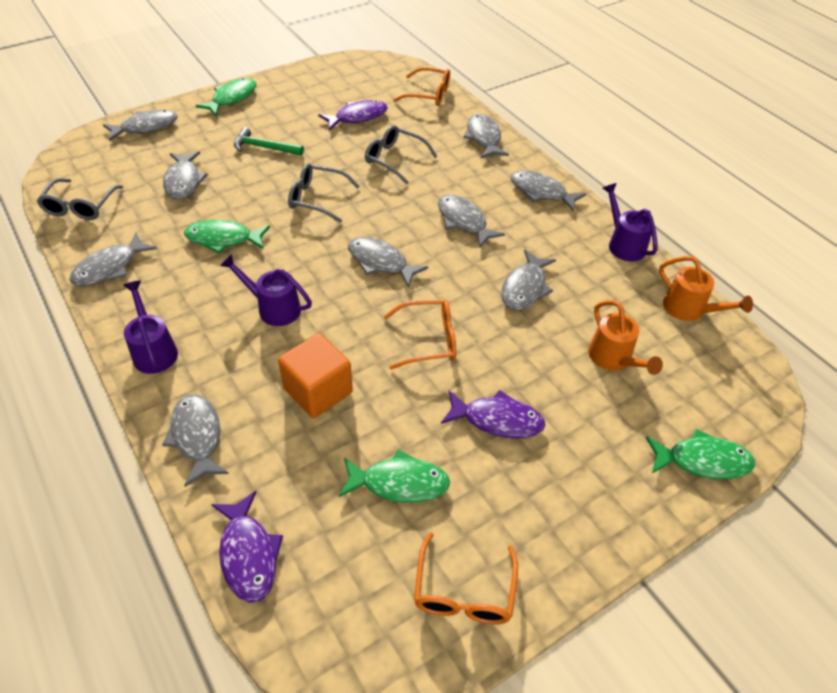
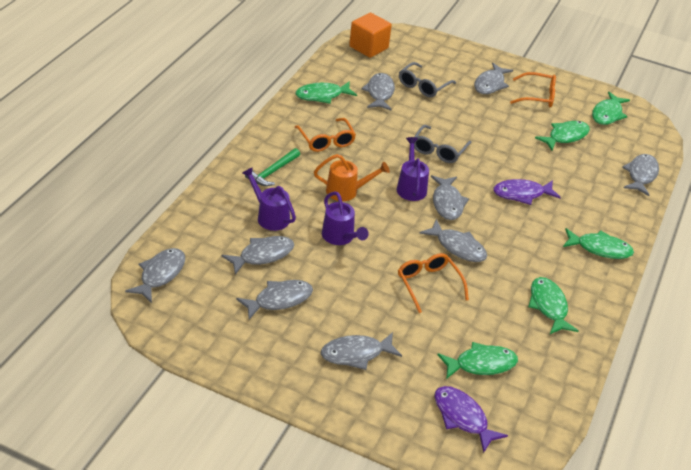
green fish: 4 -> 6
grey glasses: 3 -> 2
orange watering can: 2 -> 1
purple fish: 3 -> 2

